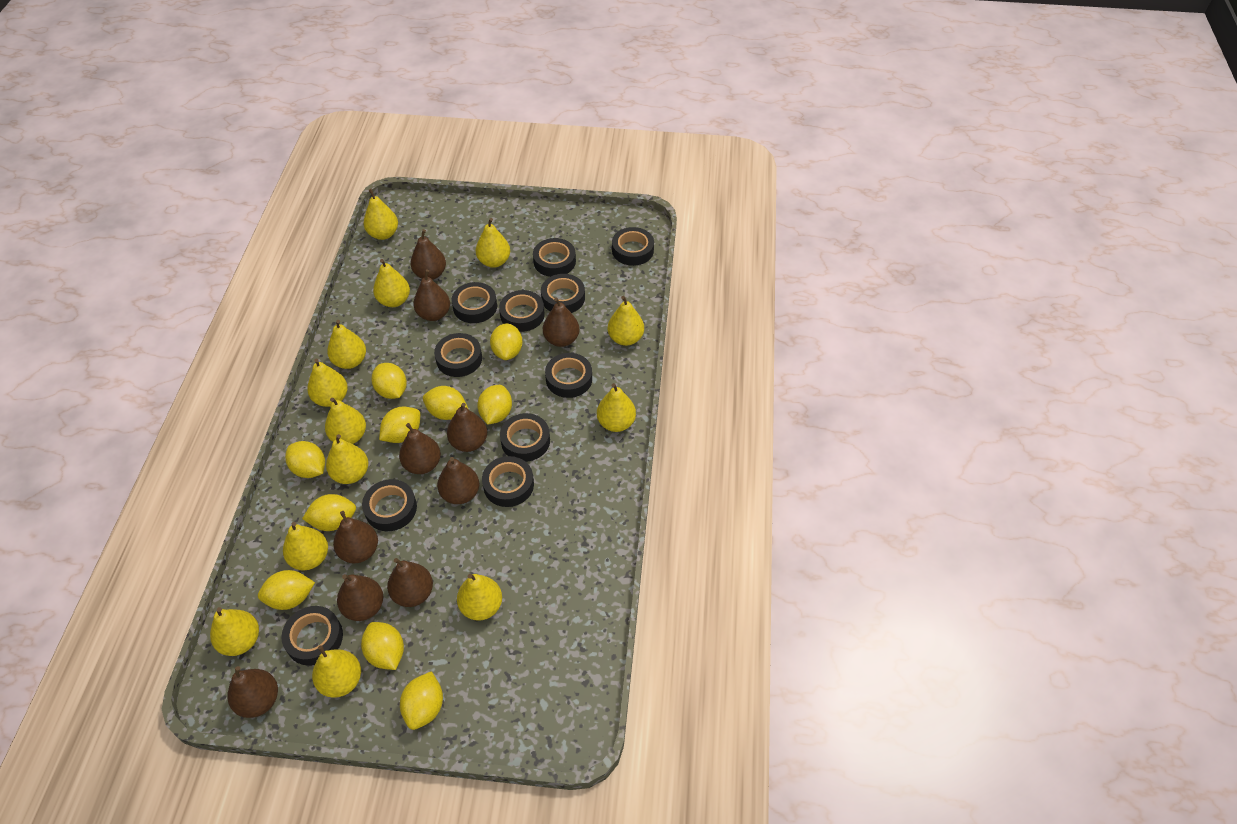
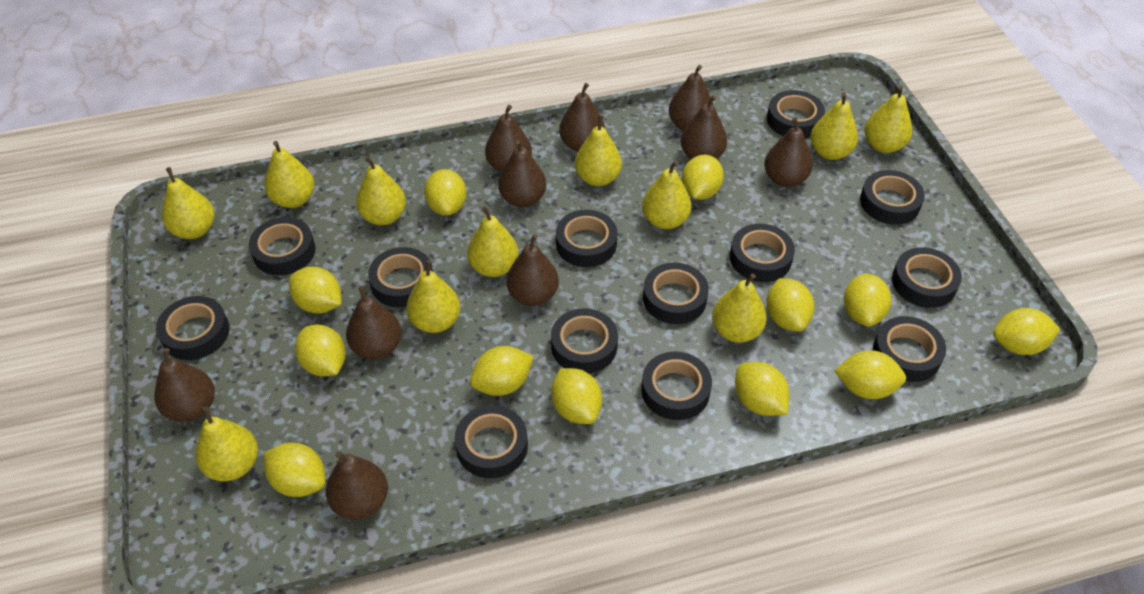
black tape: 11 -> 13
yellow lemon: 10 -> 12
yellow pear: 13 -> 11

